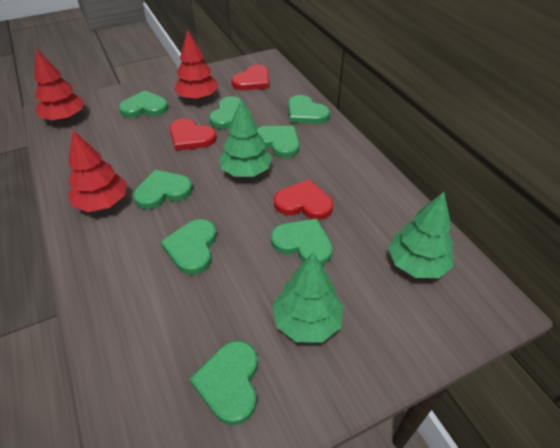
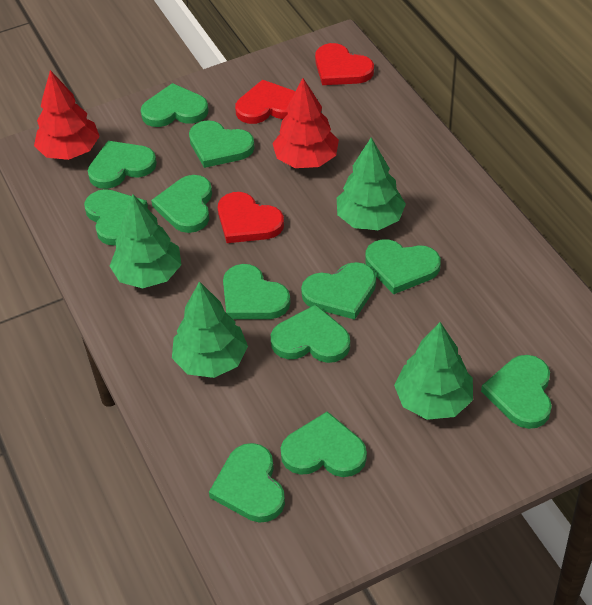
green heart: 8 -> 12
green tree: 3 -> 4
red tree: 3 -> 2

